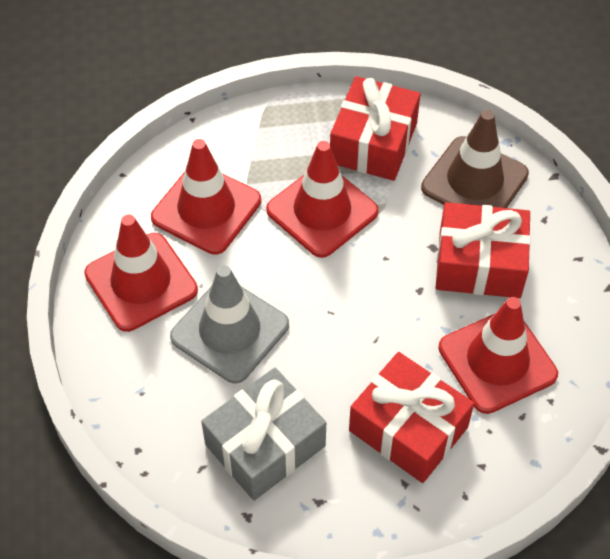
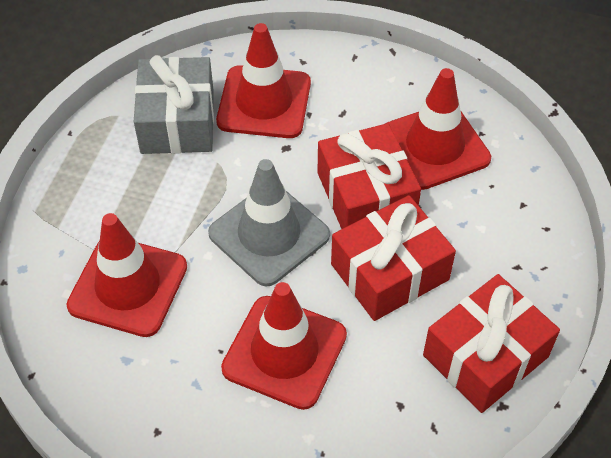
brown traffic cone: 1 -> 0

